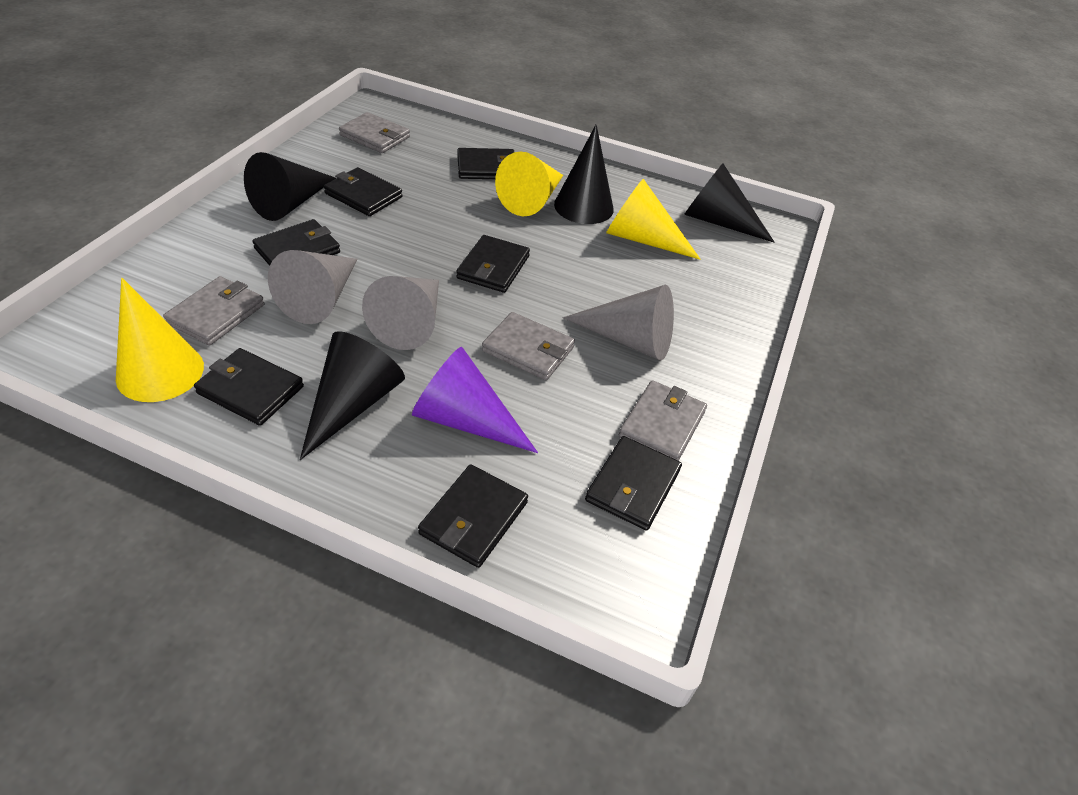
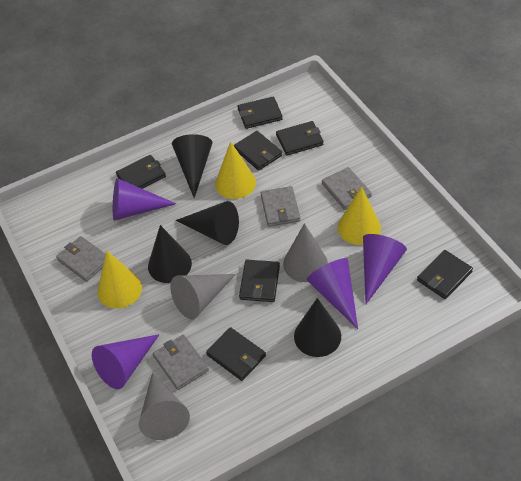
purple cone: 1 -> 4

